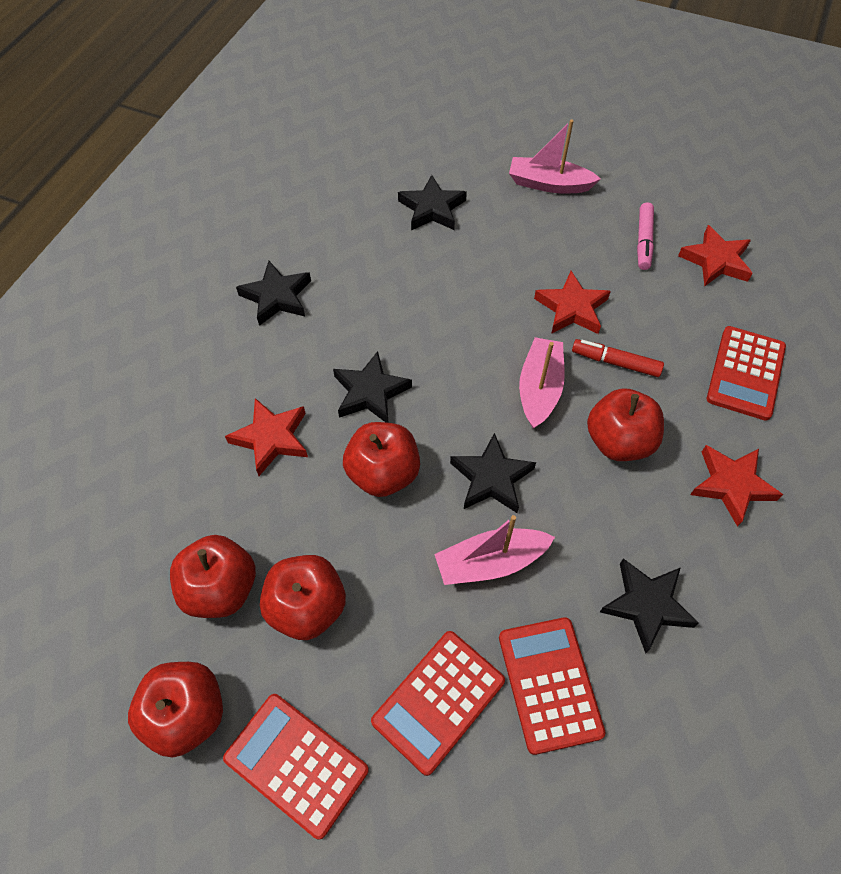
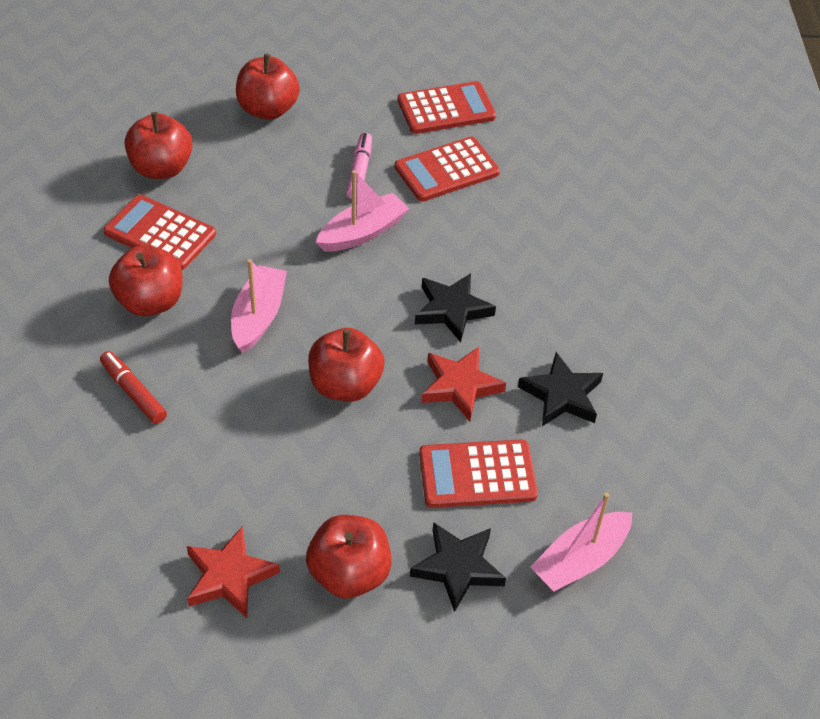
black star: 5 -> 3
red star: 4 -> 2

